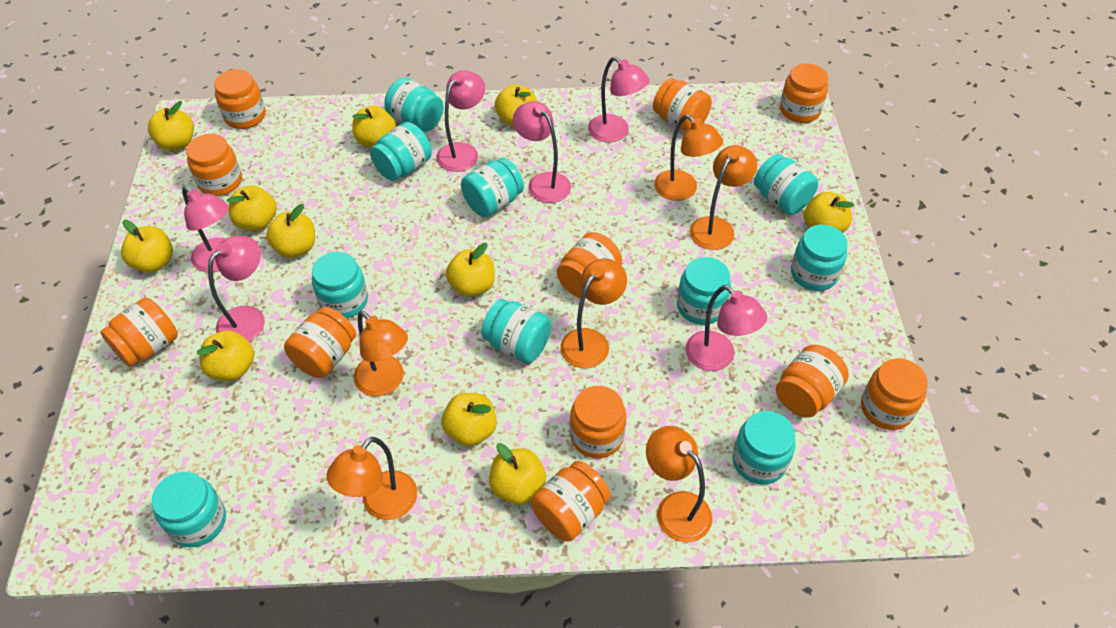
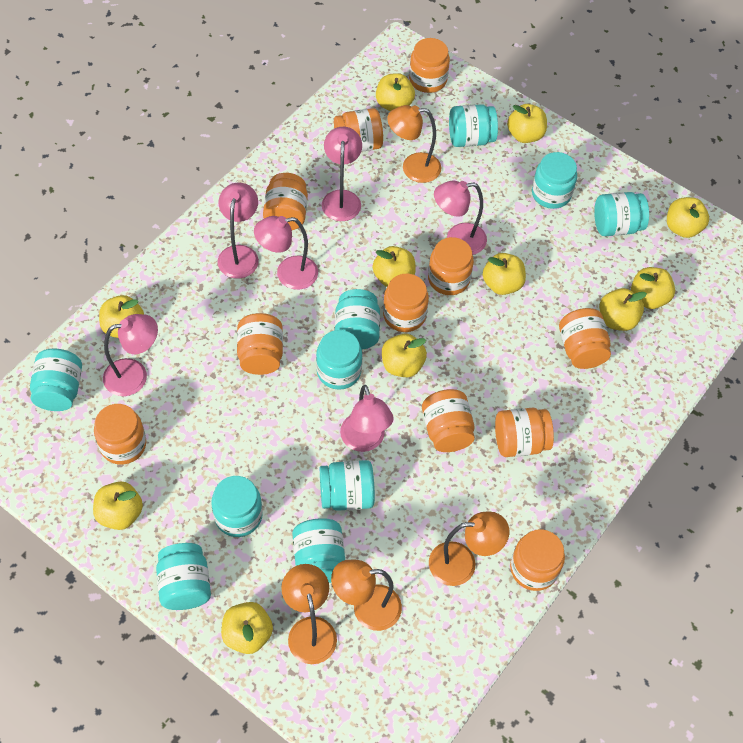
orange lamp: 6 -> 4

